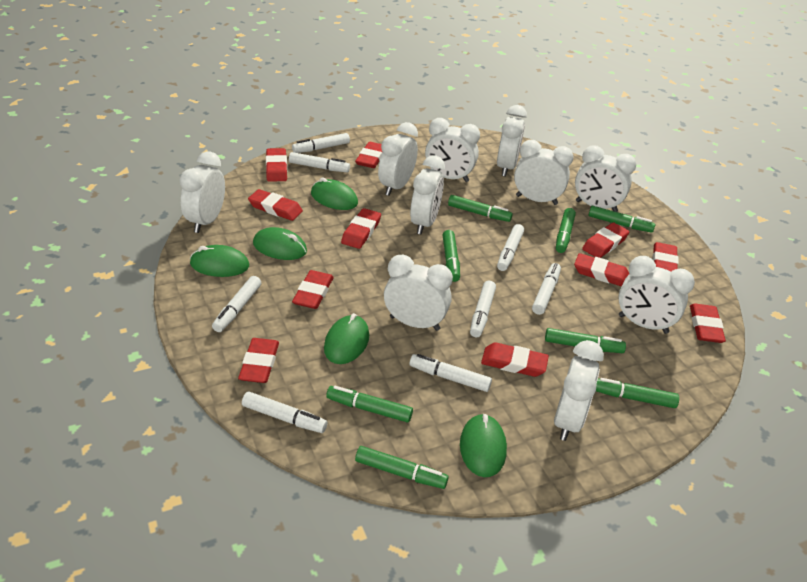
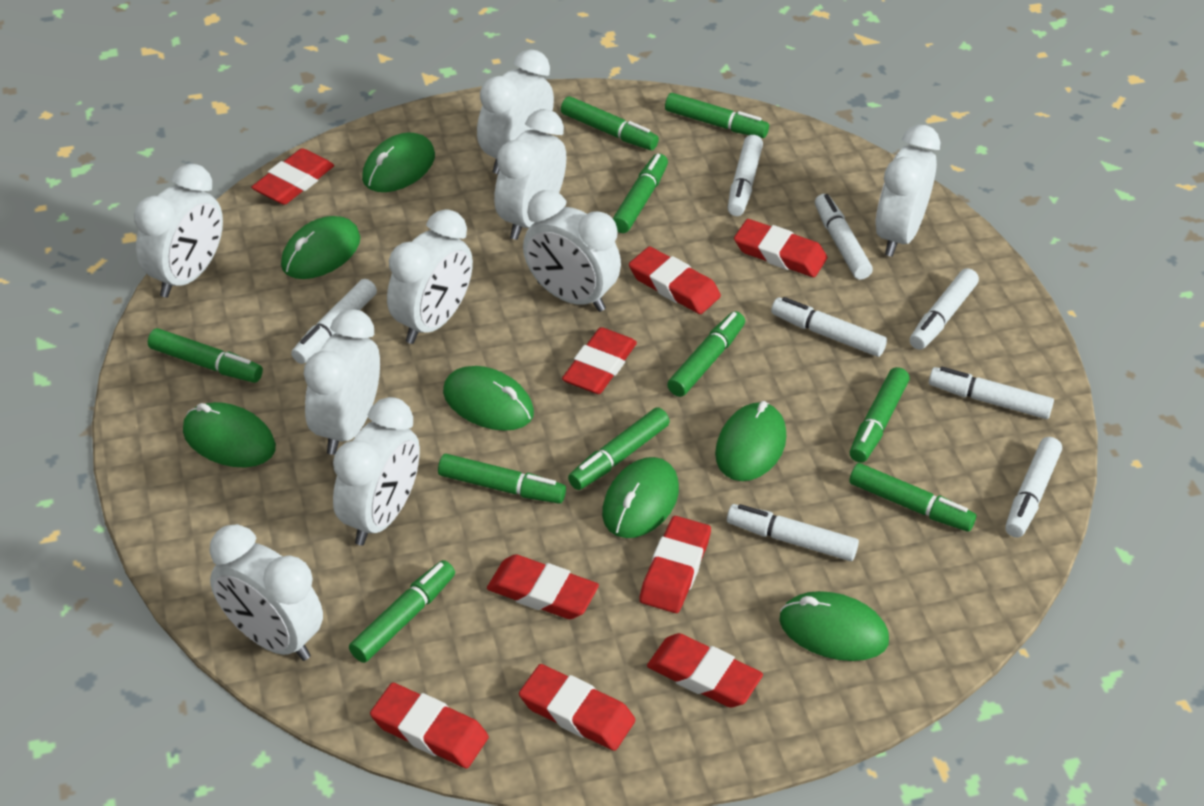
green marker: 8 -> 10
green mouse: 5 -> 7
red eraser: 11 -> 9
white clock: 10 -> 9

